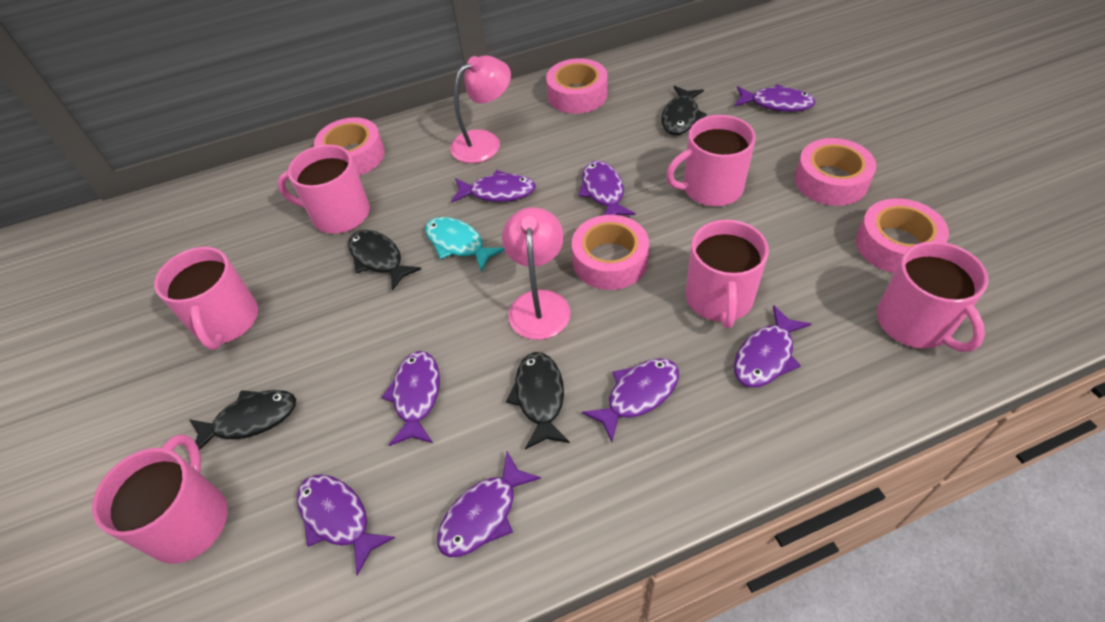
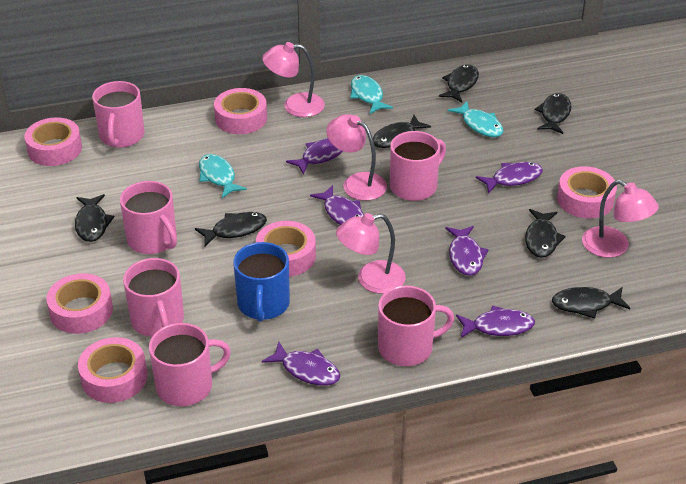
black fish: 4 -> 7
blue mug: 0 -> 1
pink lamp: 2 -> 4
pink tape: 5 -> 6
purple fish: 8 -> 6
turquoise fish: 1 -> 3

